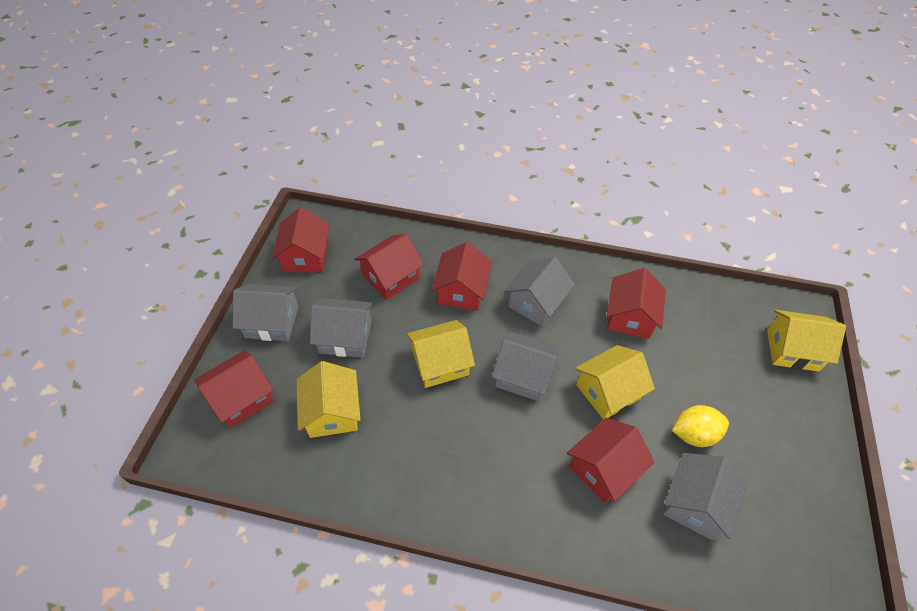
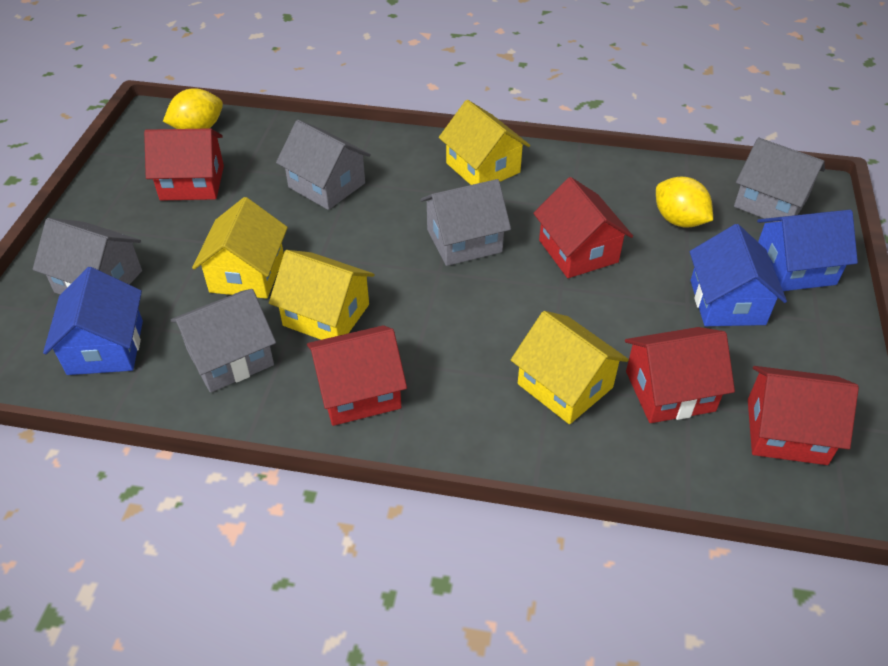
blue house: 0 -> 3
red house: 6 -> 5
yellow lemon: 1 -> 2

